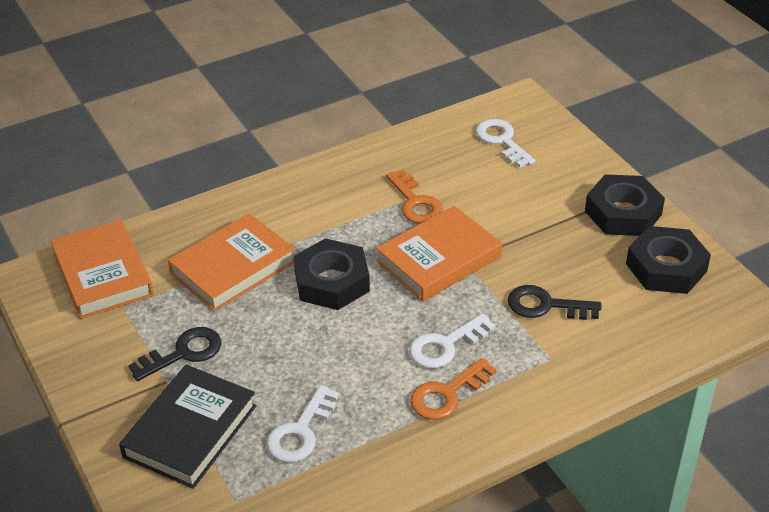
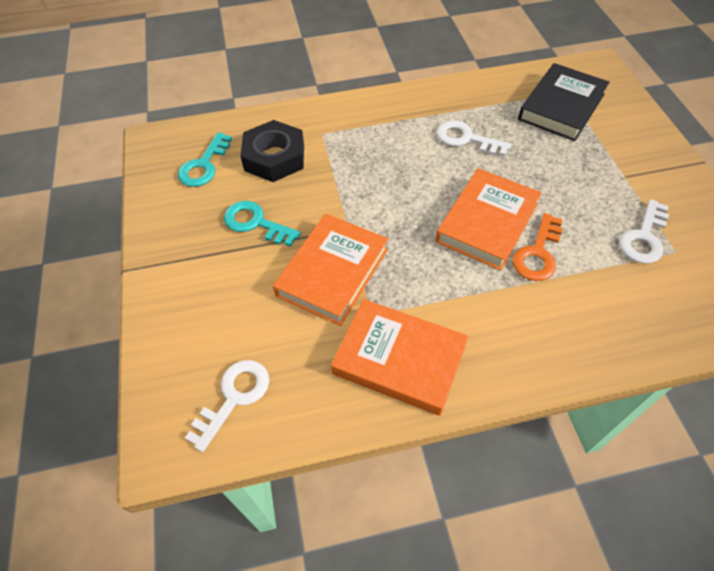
black key: 2 -> 0
black nut: 3 -> 1
orange key: 2 -> 1
turquoise key: 0 -> 2

